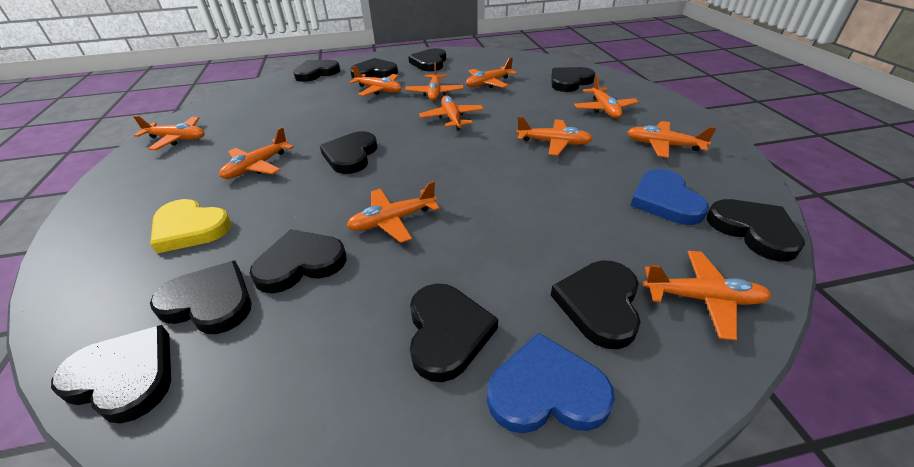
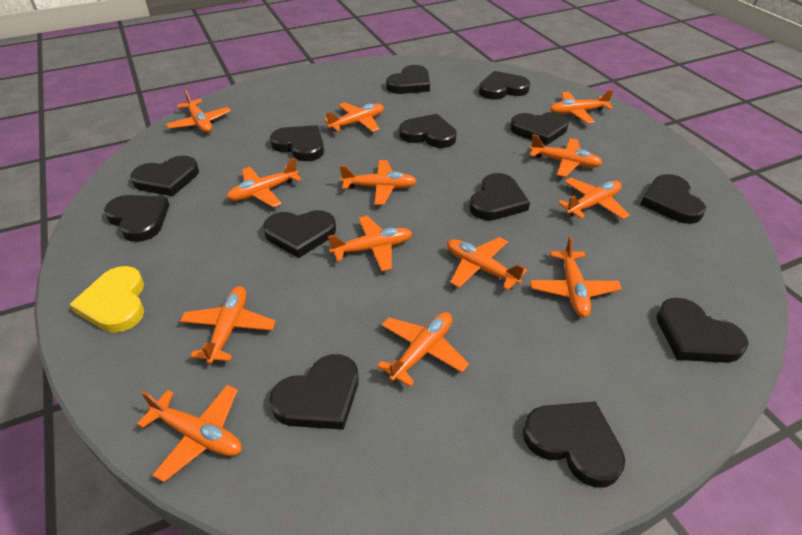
black heart: 11 -> 13
blue heart: 2 -> 0
orange plane: 11 -> 13

